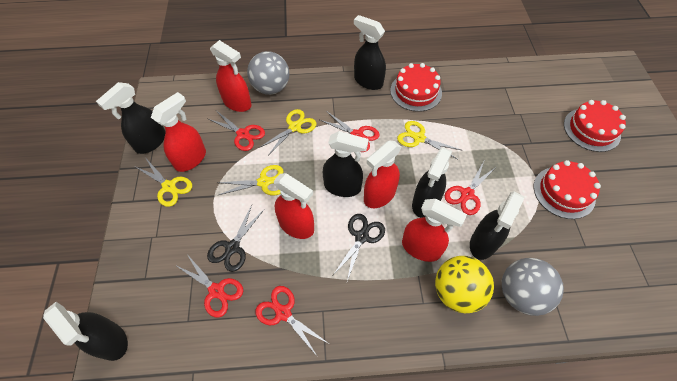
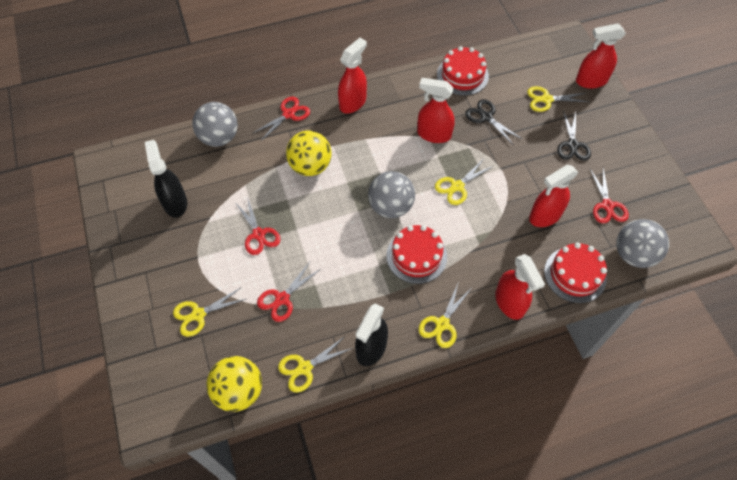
black spray bottle: 6 -> 2
grey ball: 2 -> 3
red scissors: 5 -> 4
yellow ball: 1 -> 2
yellow scissors: 4 -> 5

